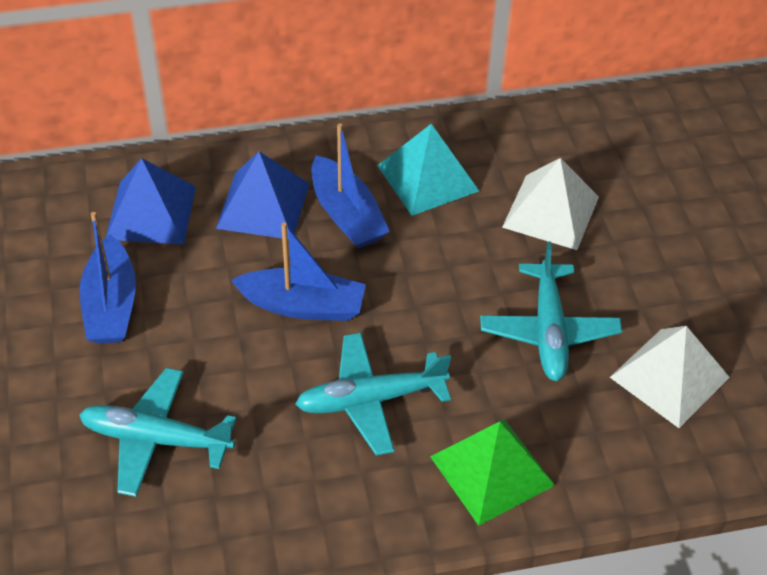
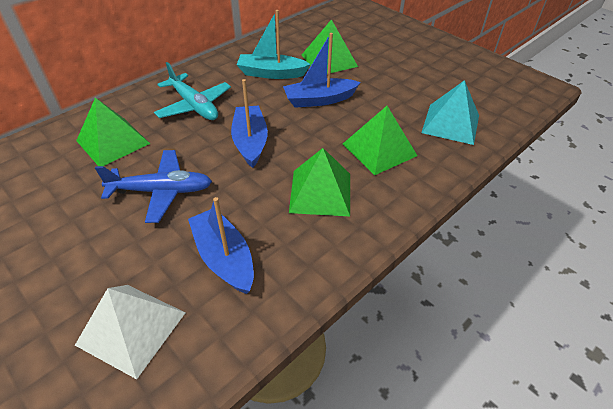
blue plane: 0 -> 1
blue pyramid: 2 -> 0
green pyramid: 1 -> 4
turquoise boat: 0 -> 1
turquoise plane: 3 -> 1
white pyramid: 2 -> 1

